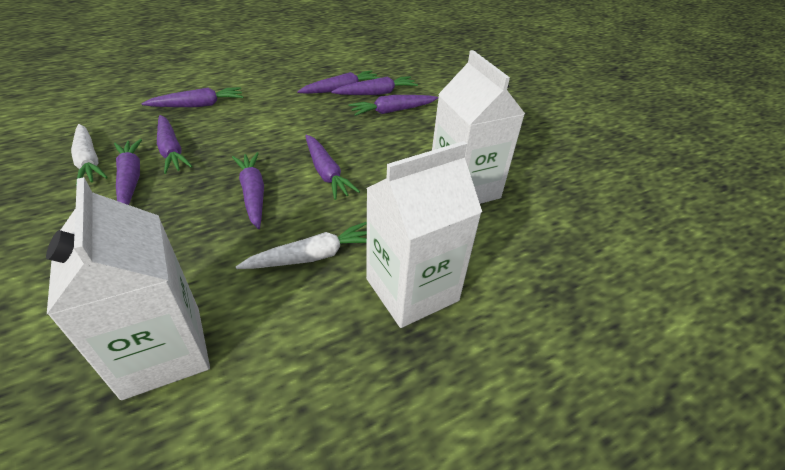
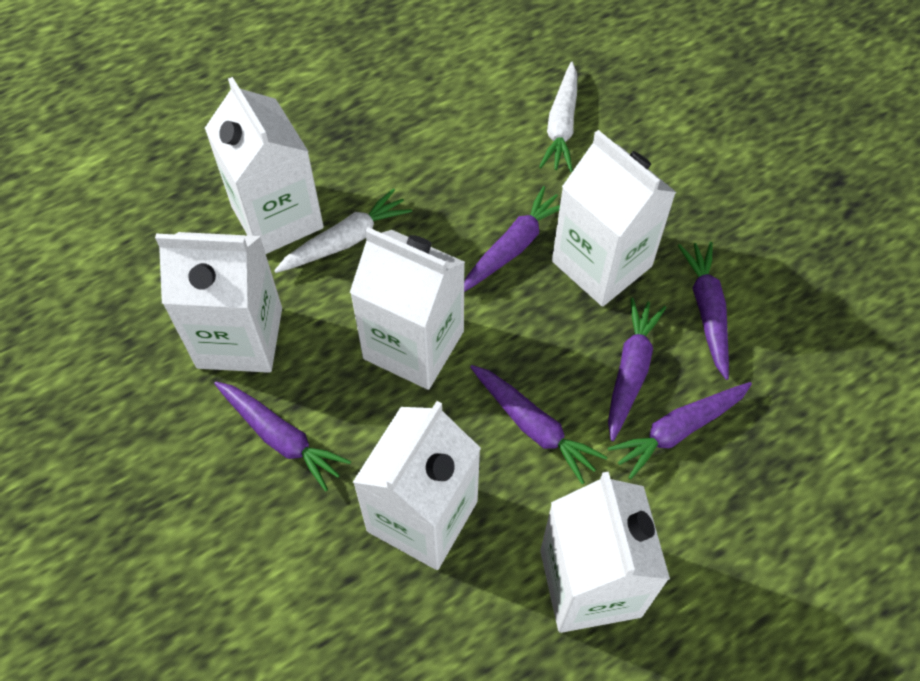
purple carrot: 8 -> 6
white carton: 3 -> 6

